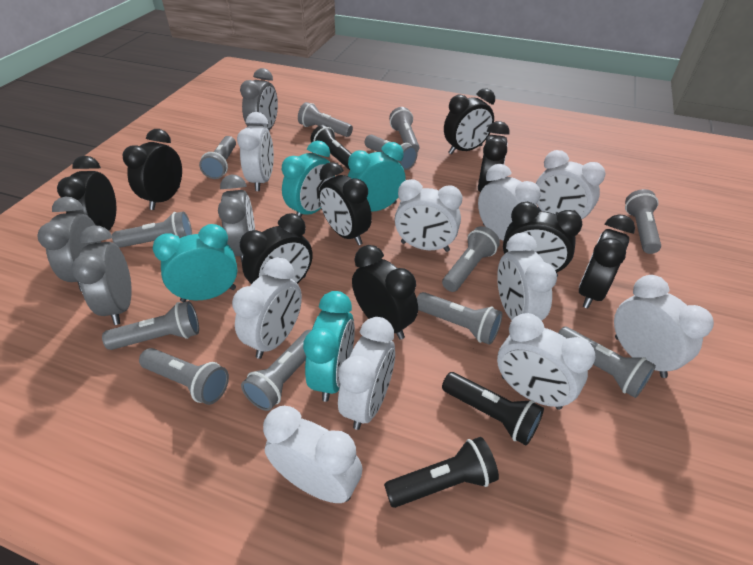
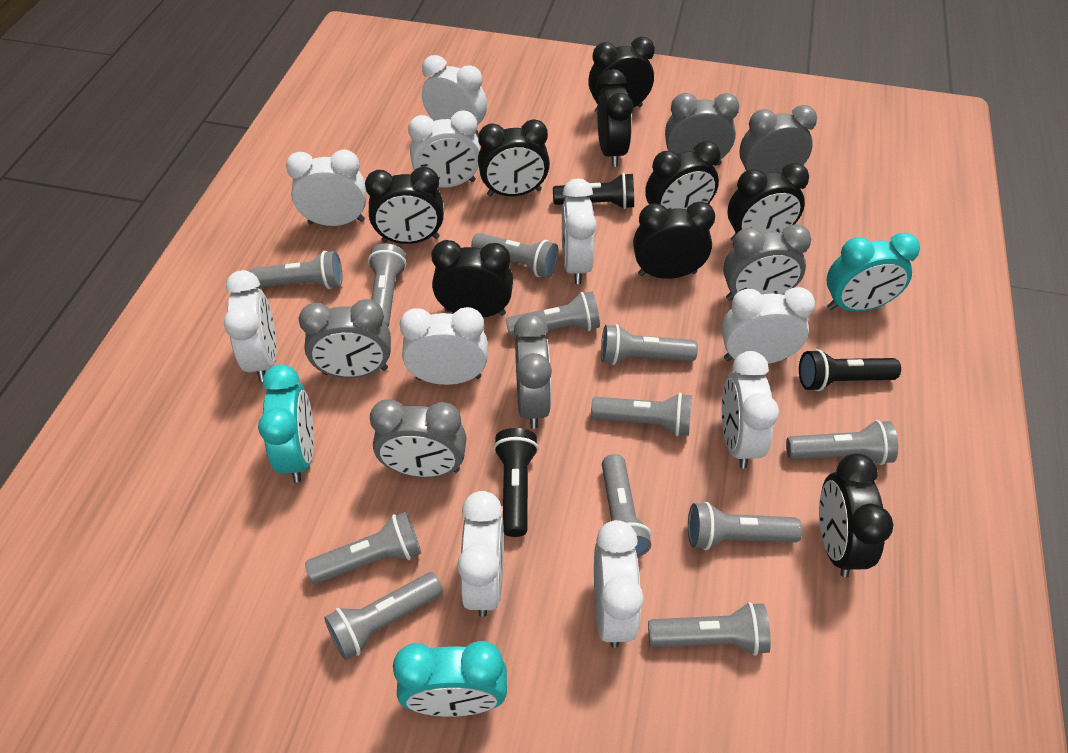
grey clock: 4 -> 6
turquoise clock: 4 -> 3

